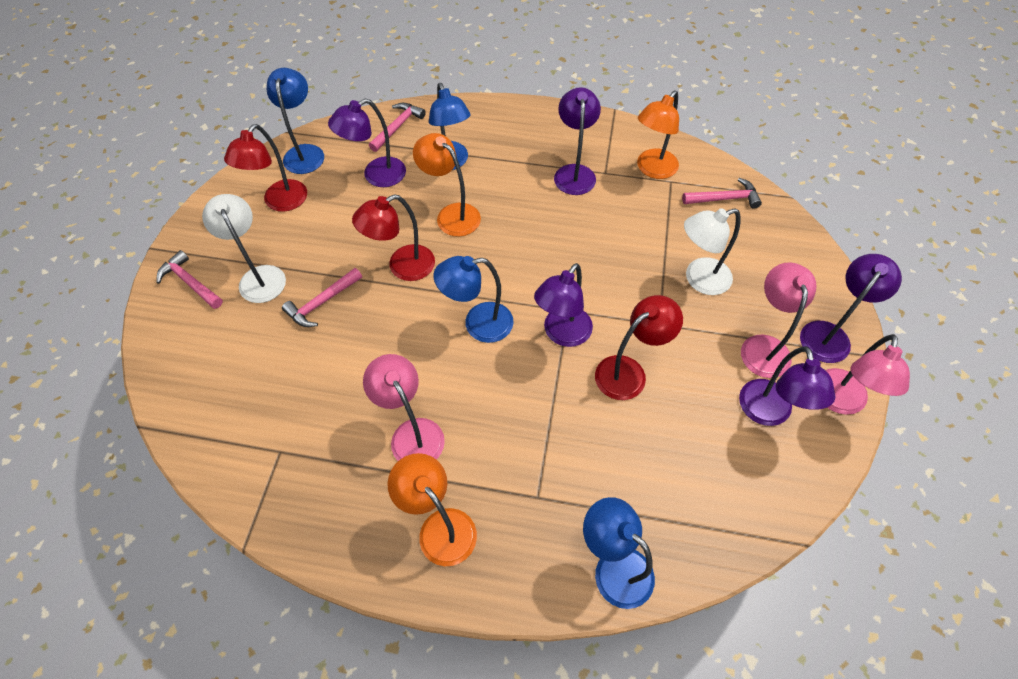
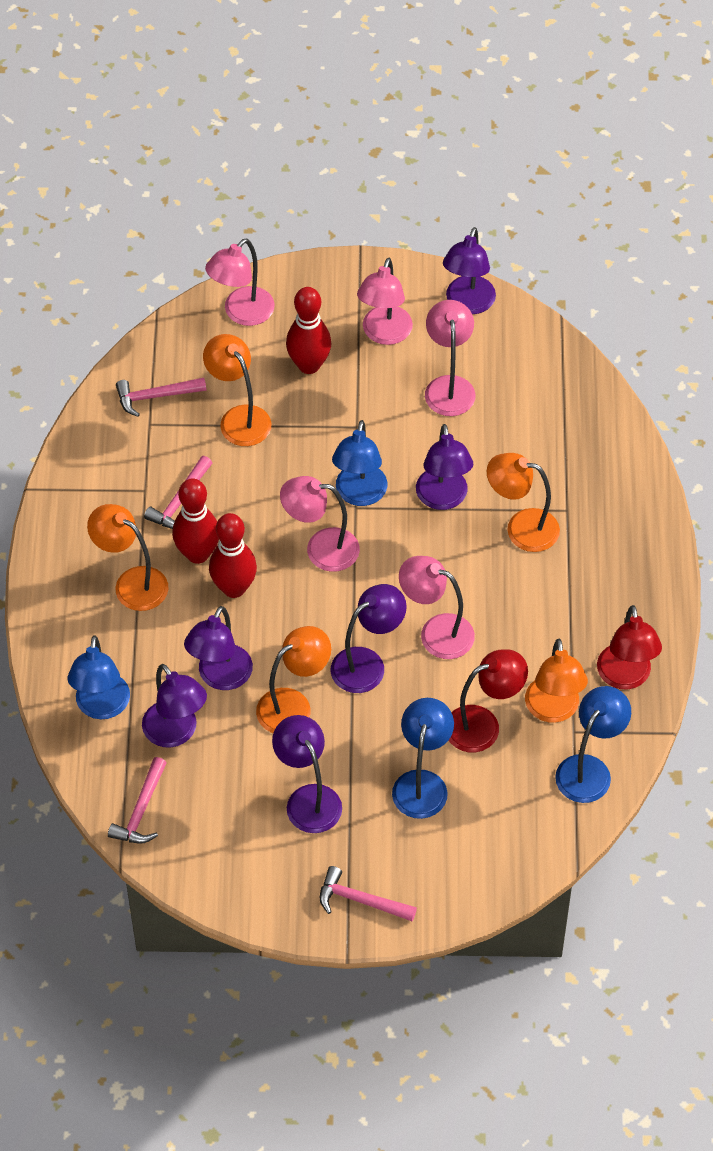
orange lamp: 3 -> 5
pink lamp: 3 -> 5
purple lamp: 5 -> 6
red bowling pin: 0 -> 3
red lamp: 3 -> 2
white lamp: 2 -> 0

